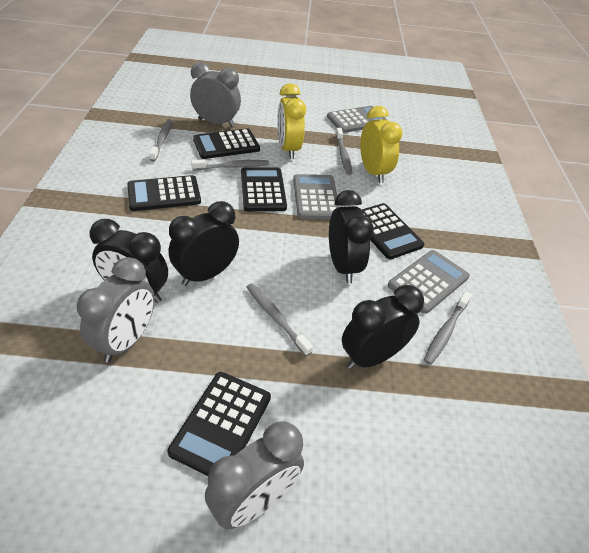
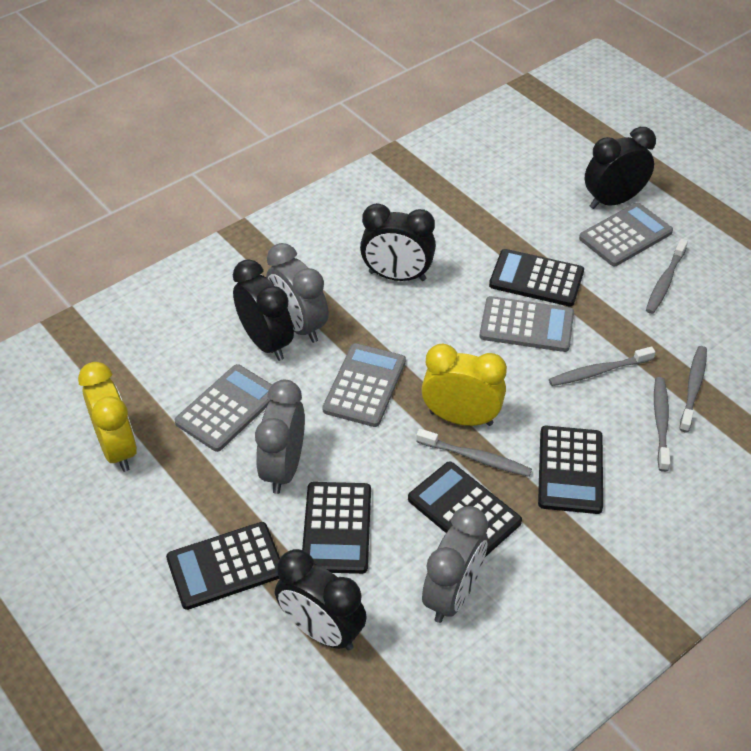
grey calculator: 3 -> 4

